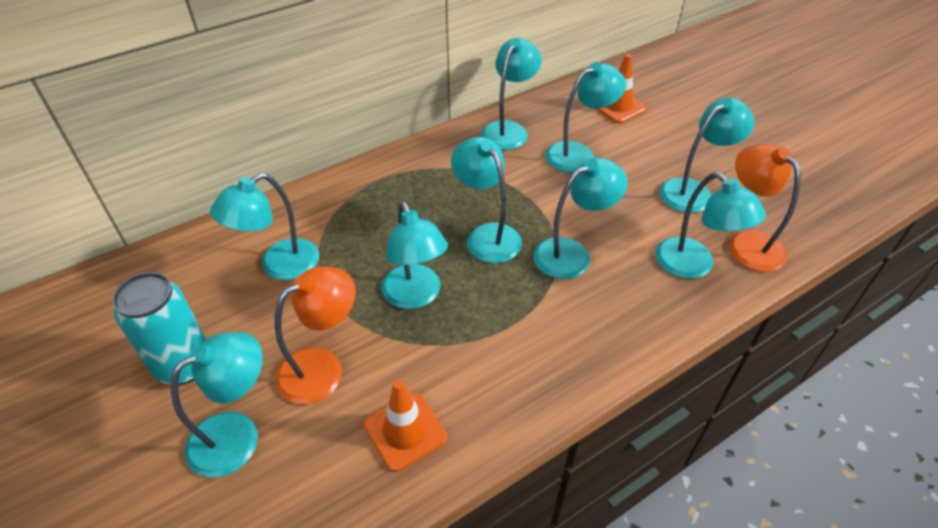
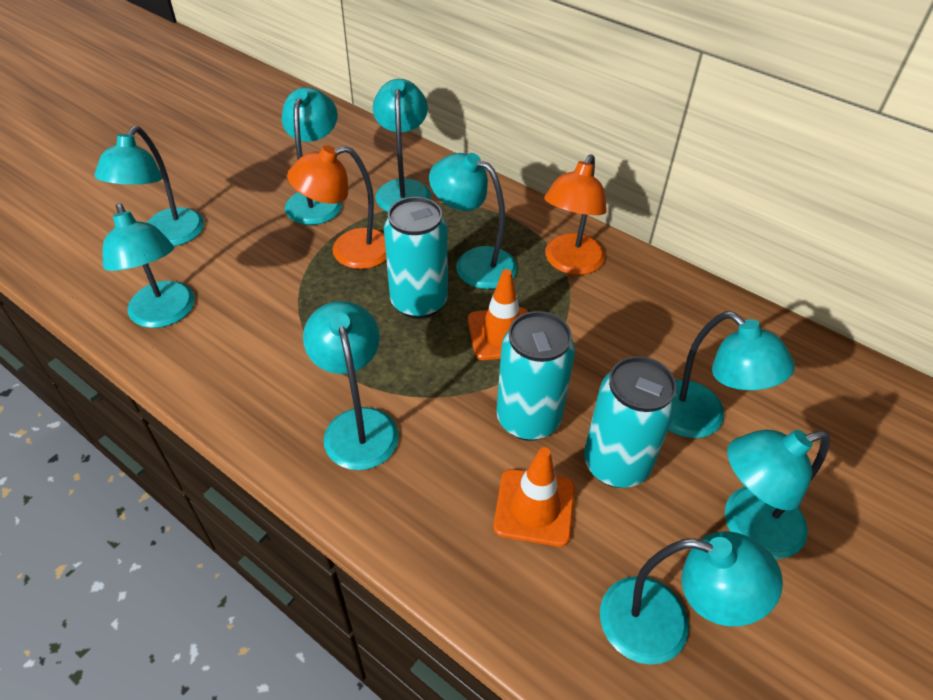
turquoise can: 1 -> 3

